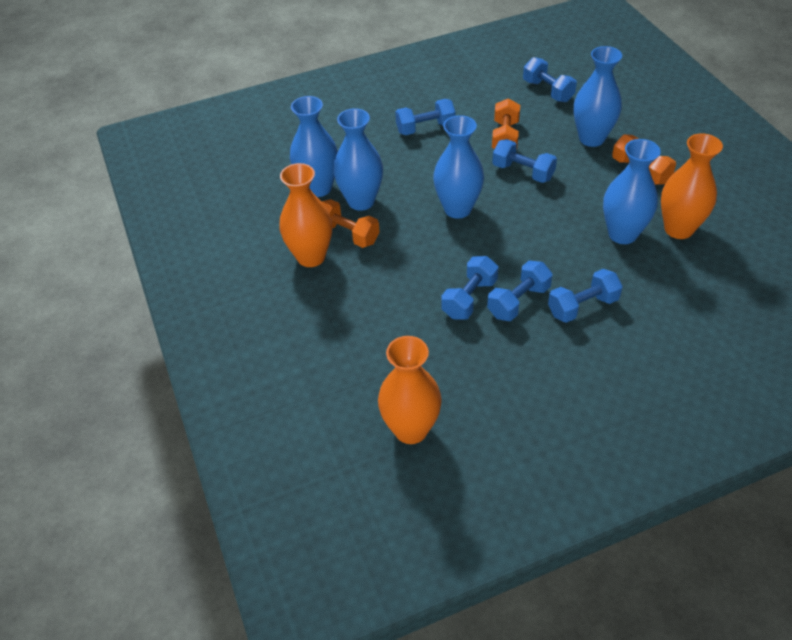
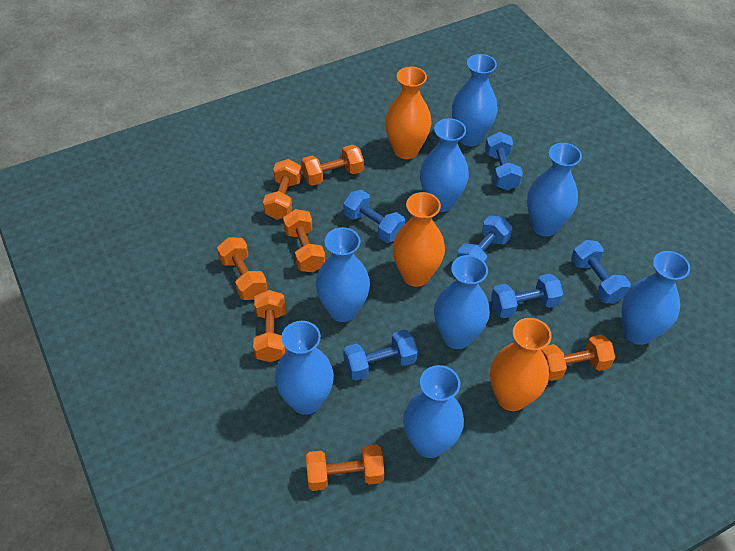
blue vase: 5 -> 8
orange dumbbell: 3 -> 7

